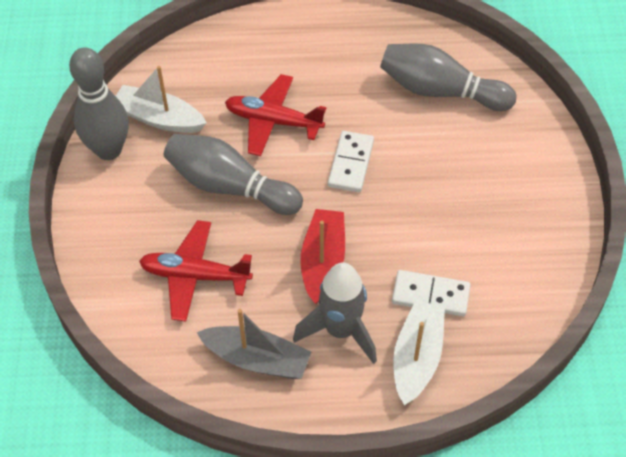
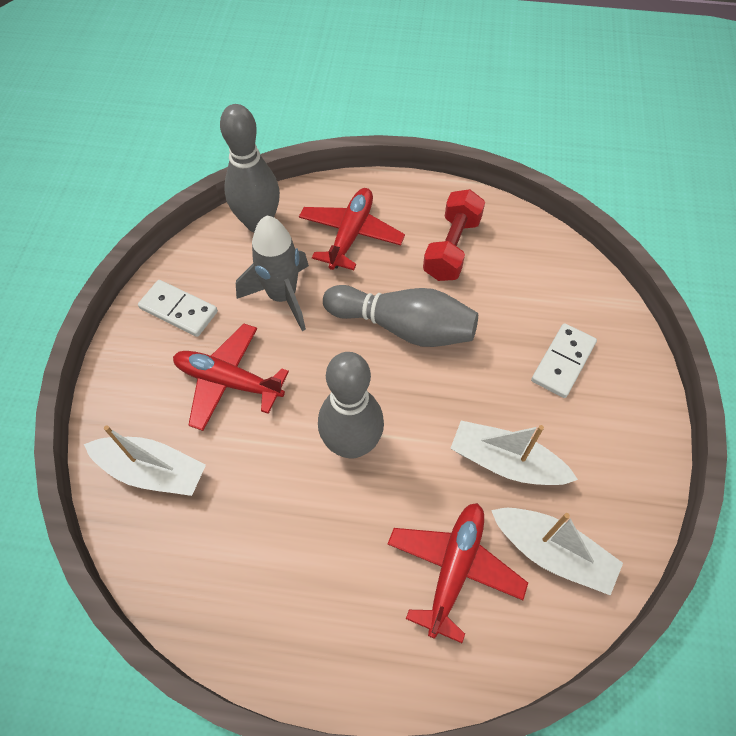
grey boat: 1 -> 0
red boat: 1 -> 0
red dumbbell: 0 -> 1
red plane: 2 -> 3
white boat: 2 -> 3

